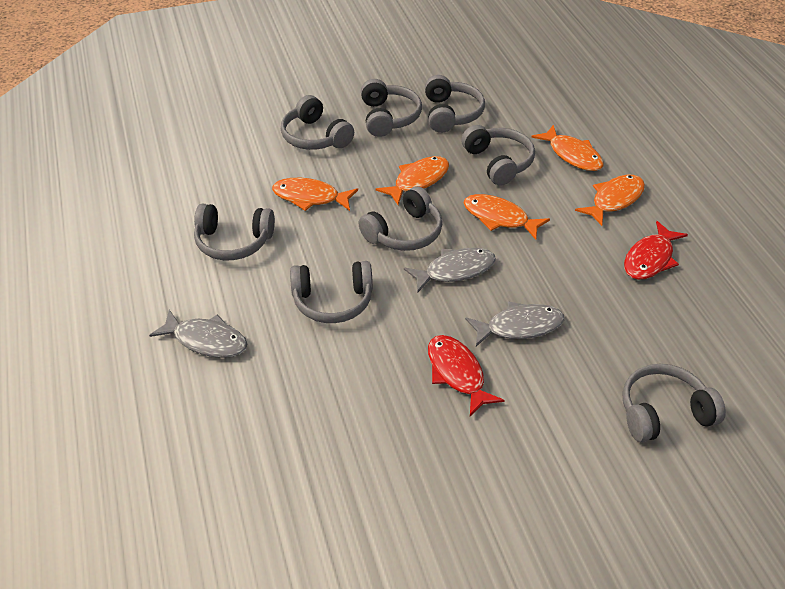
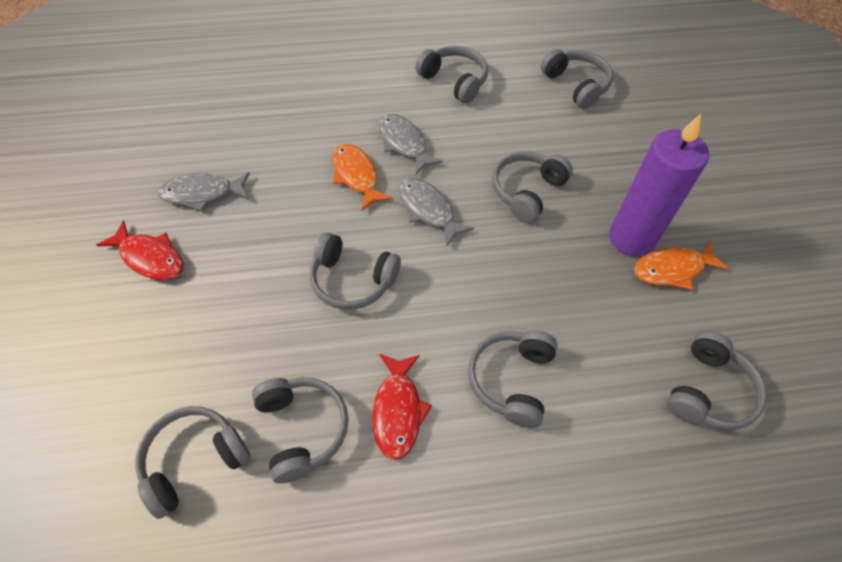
orange fish: 5 -> 2
purple candle: 0 -> 1

